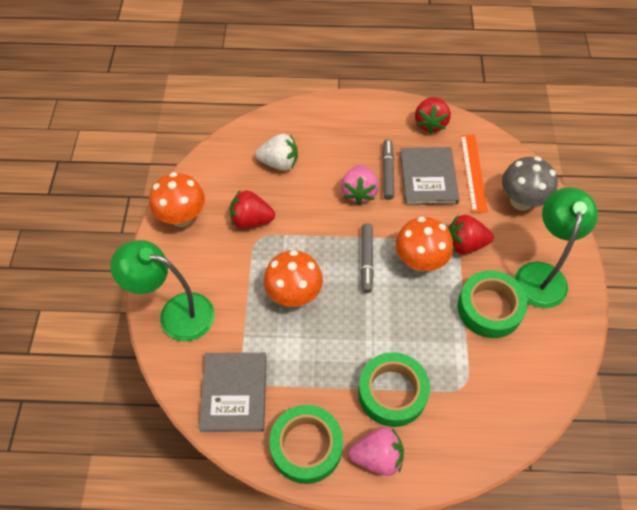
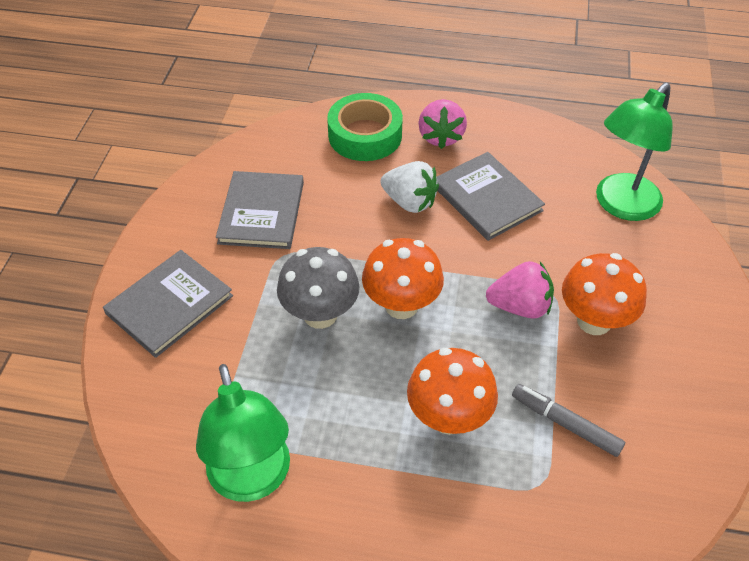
green tape: 3 -> 1
grey book: 2 -> 3
grey marker: 2 -> 1
orange ruler: 1 -> 0
red strawberry: 3 -> 0

